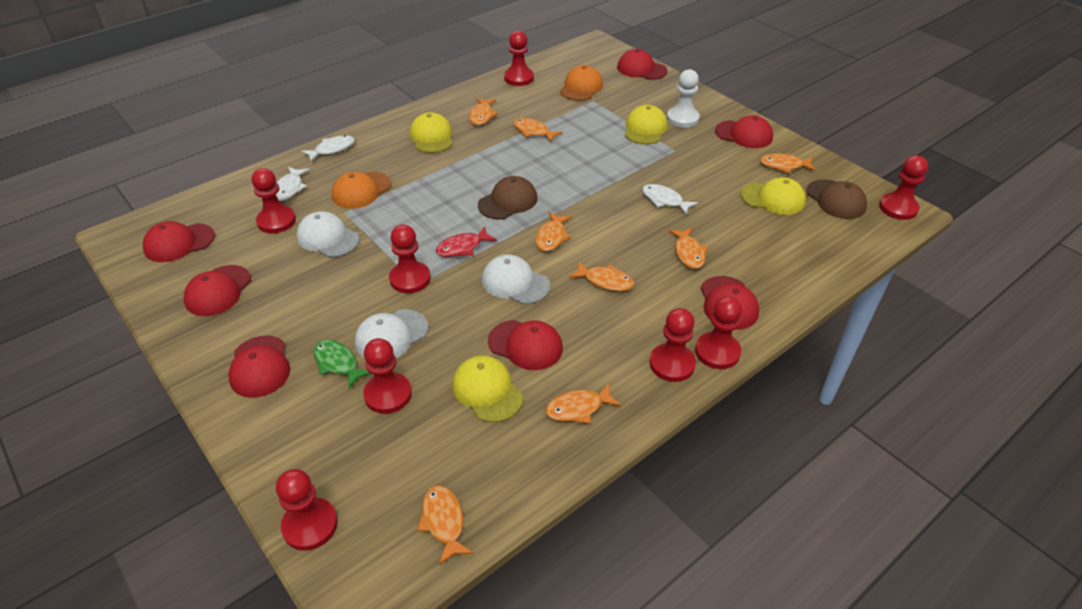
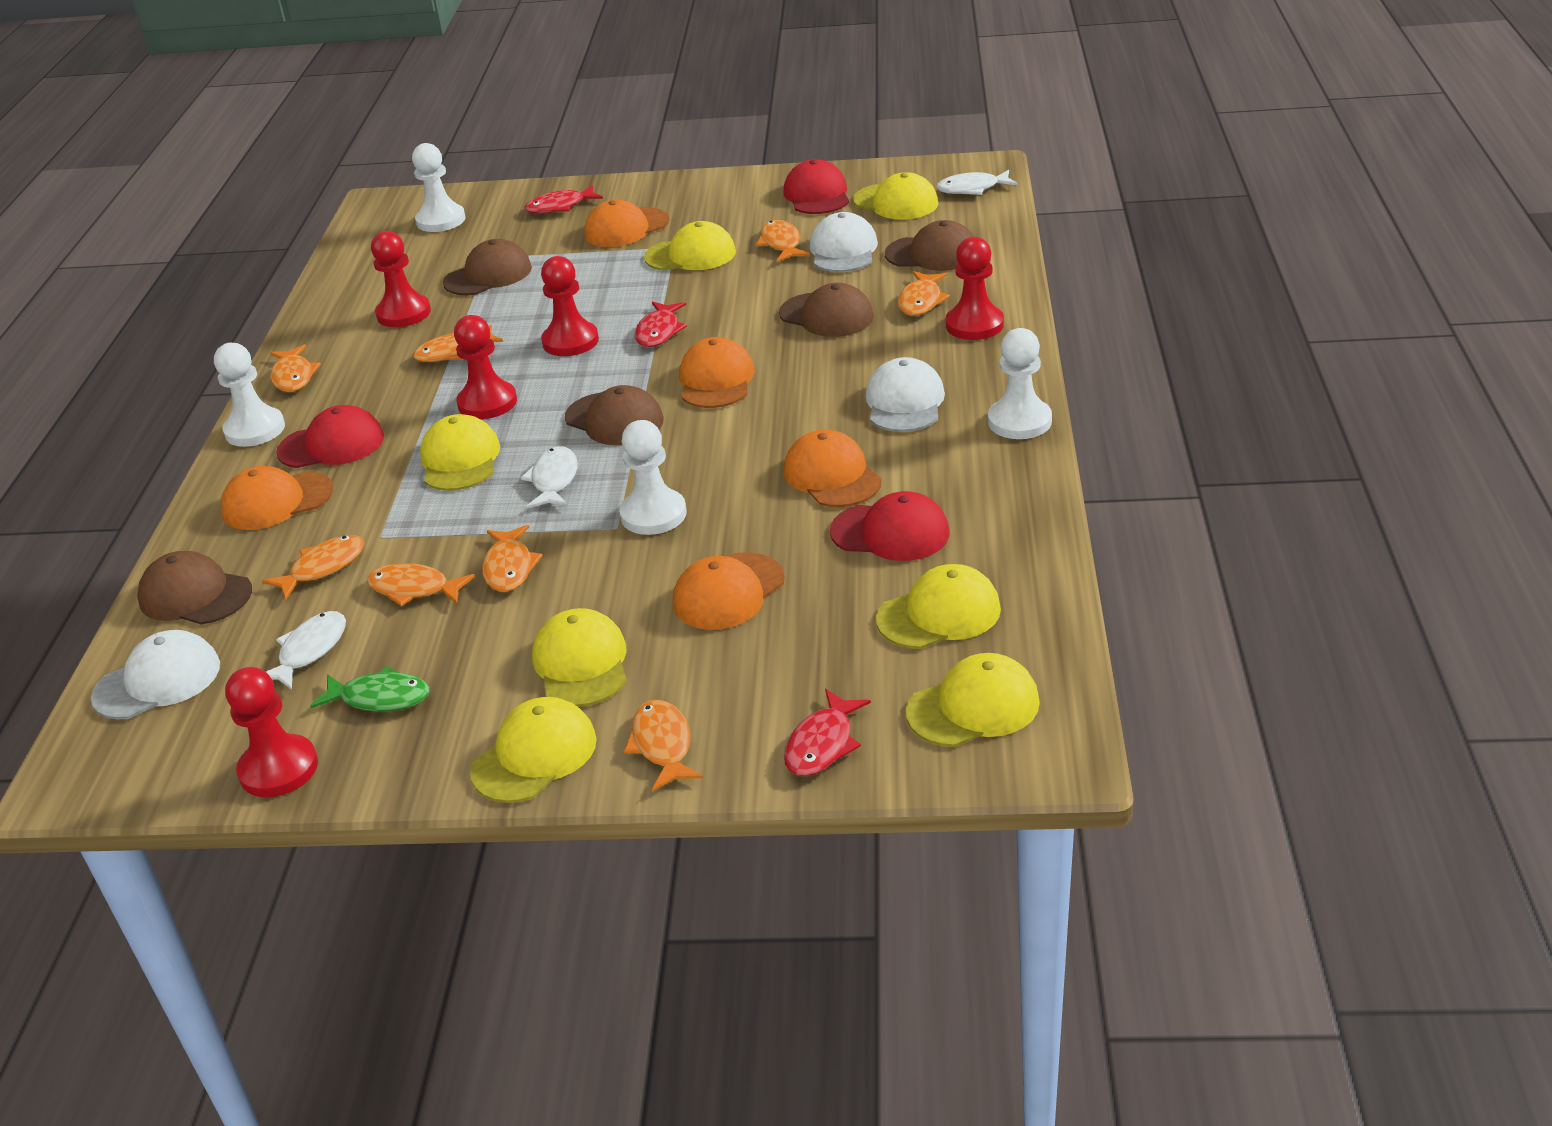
brown cap: 2 -> 5
orange cap: 2 -> 5
red cap: 7 -> 3
red fish: 1 -> 3
red pawn: 8 -> 5
white pawn: 1 -> 4
yellow cap: 4 -> 7

